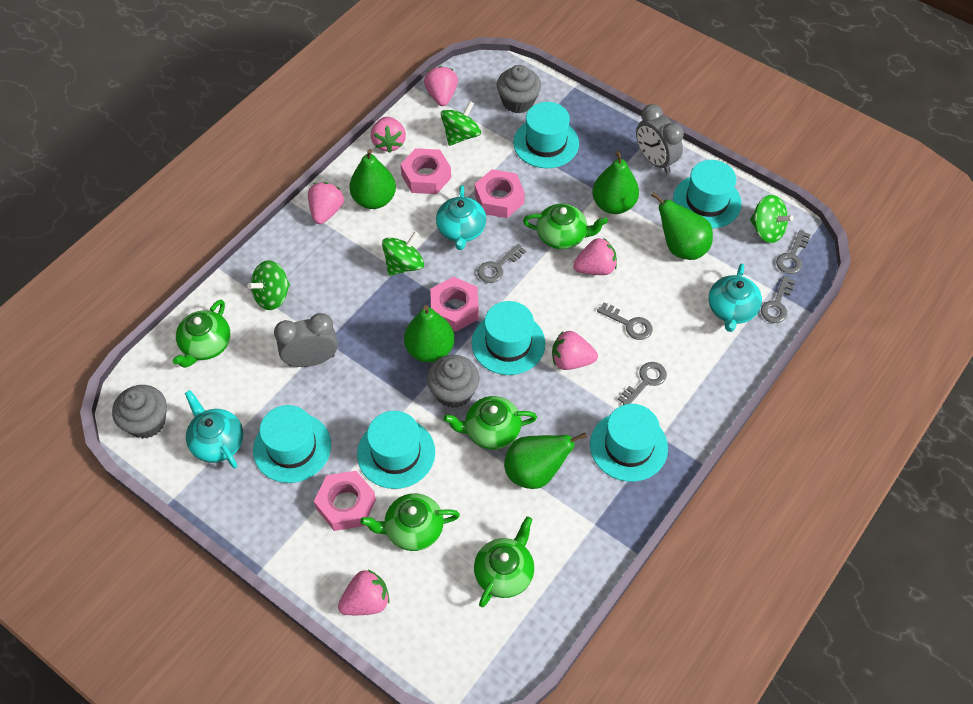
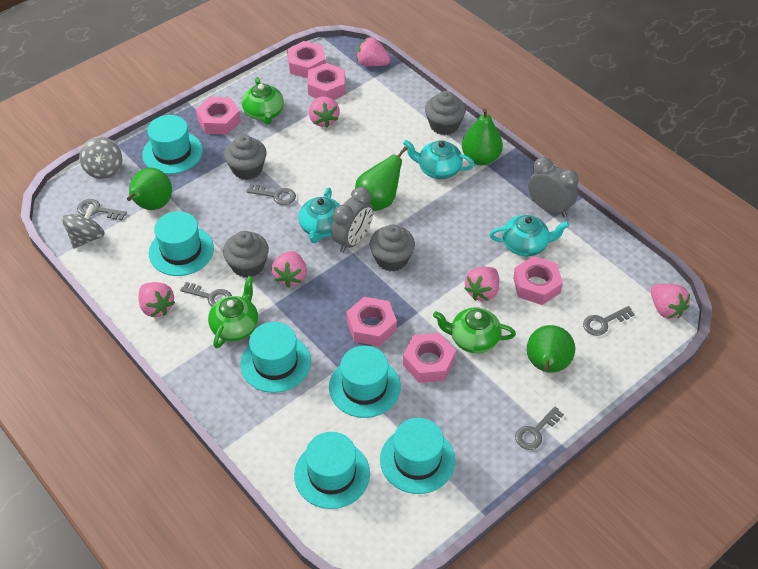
green pear: 5 -> 4
green spinning top: 4 -> 0
green teapot: 5 -> 3
grey cupcake: 3 -> 4
grey spinning top: 0 -> 2
pink nut: 4 -> 6

